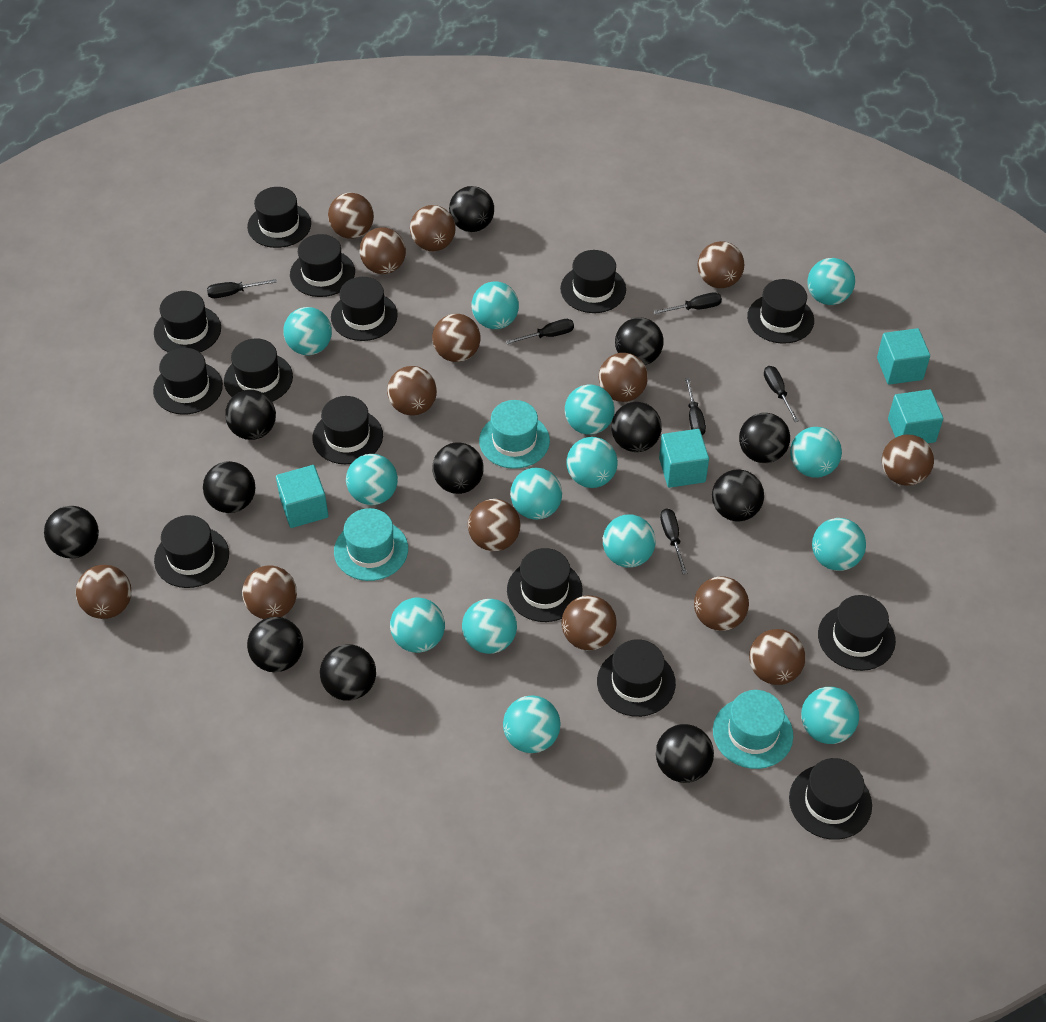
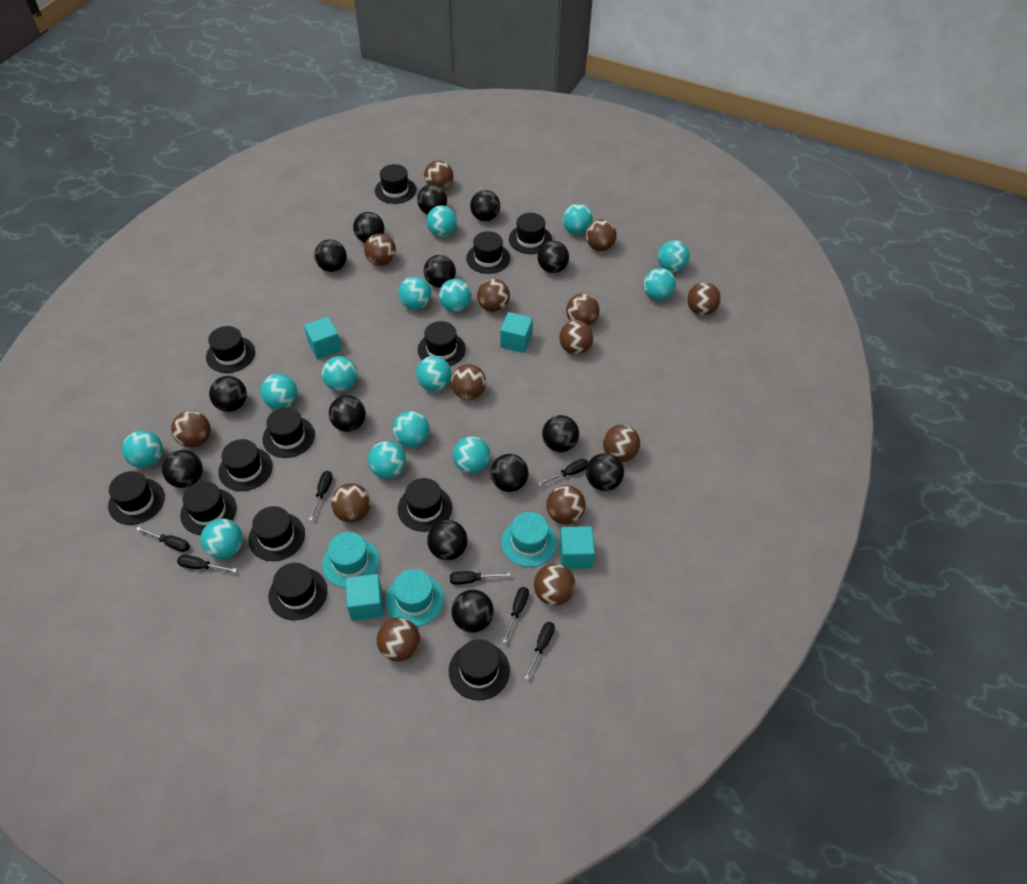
black ball: 12 -> 14
black hat: 14 -> 13
black screwdriver: 6 -> 7

